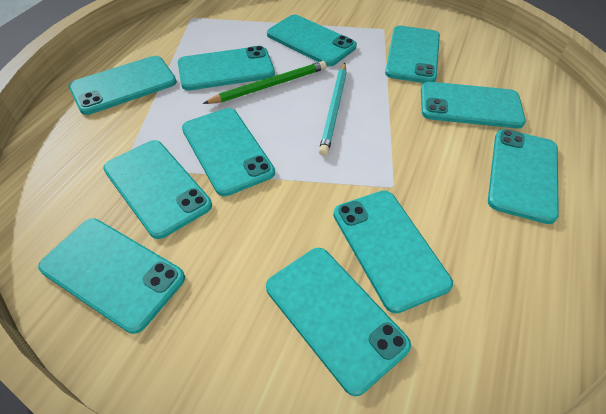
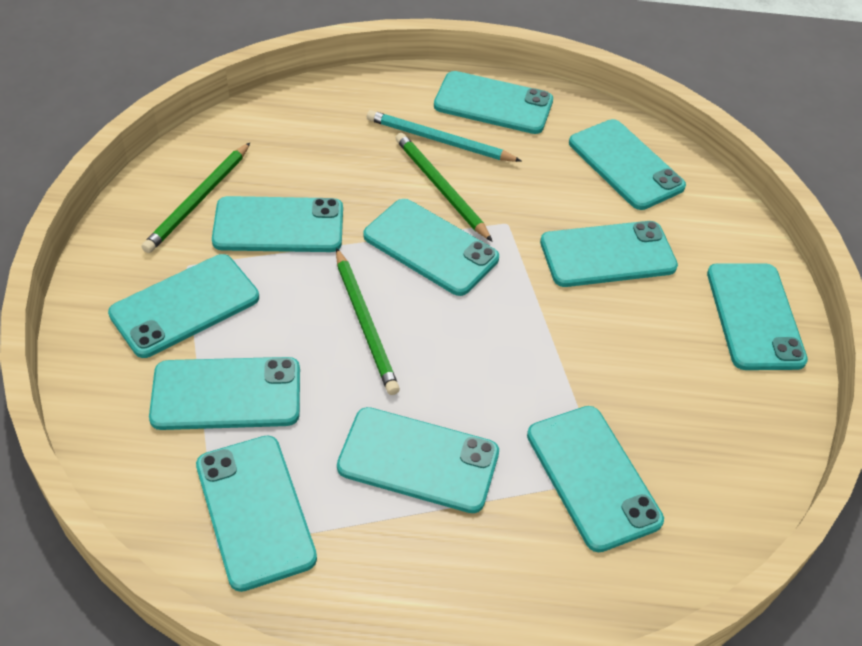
green pencil: 1 -> 3

